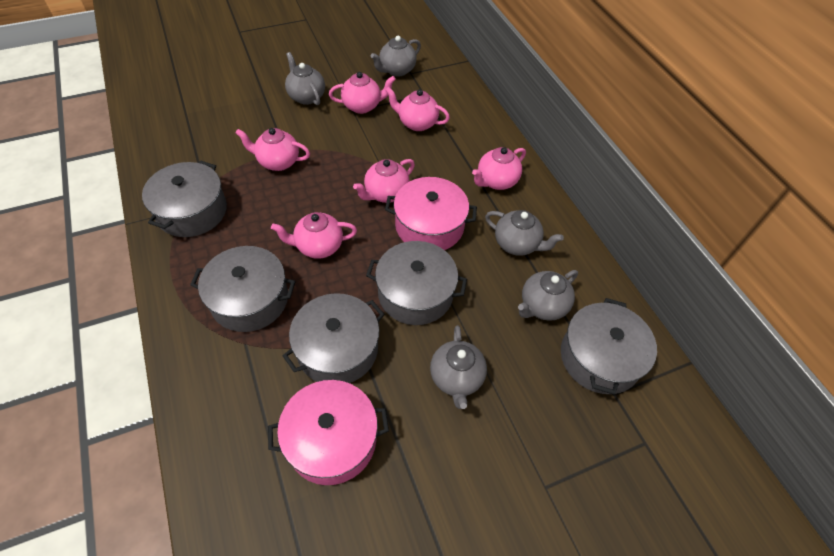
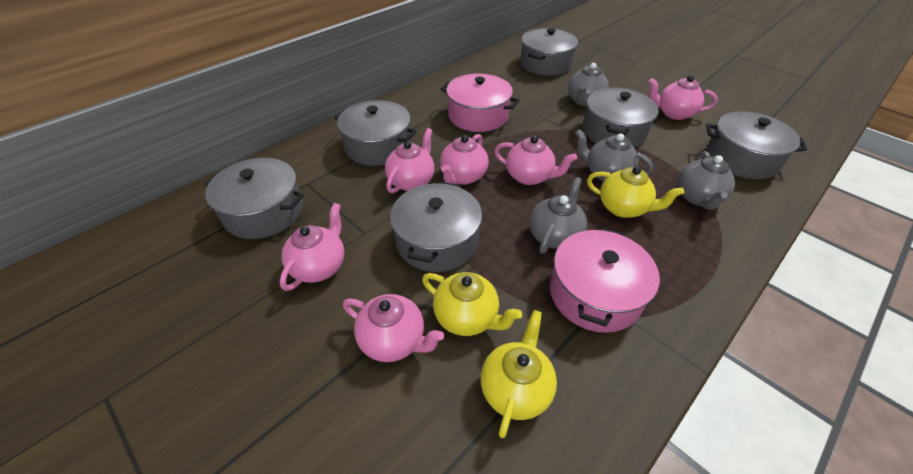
grey pot: 5 -> 6
grey teapot: 5 -> 4
yellow teapot: 0 -> 3

